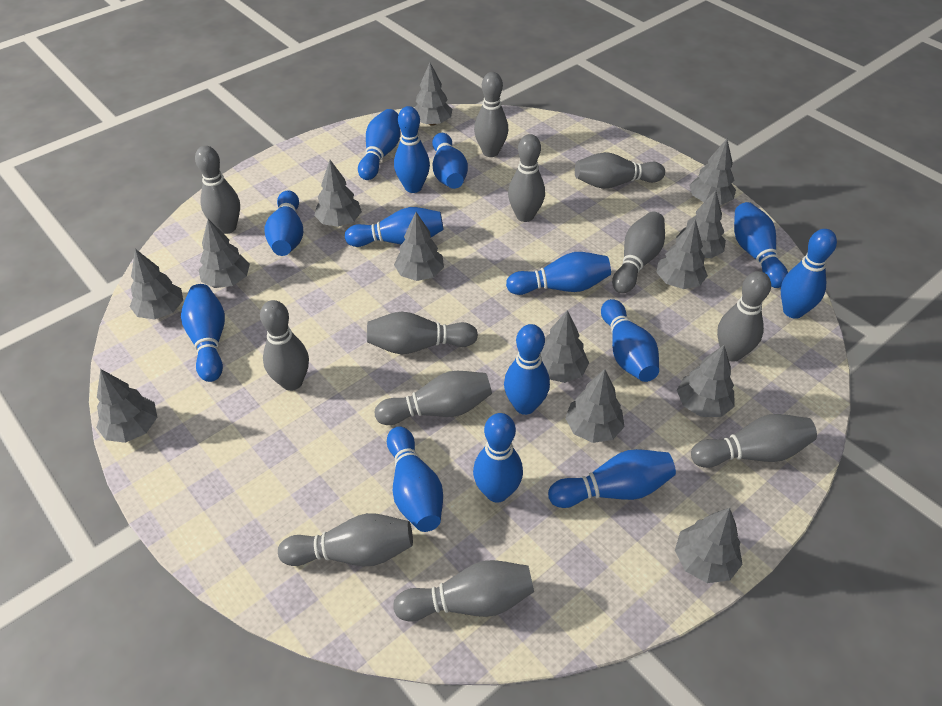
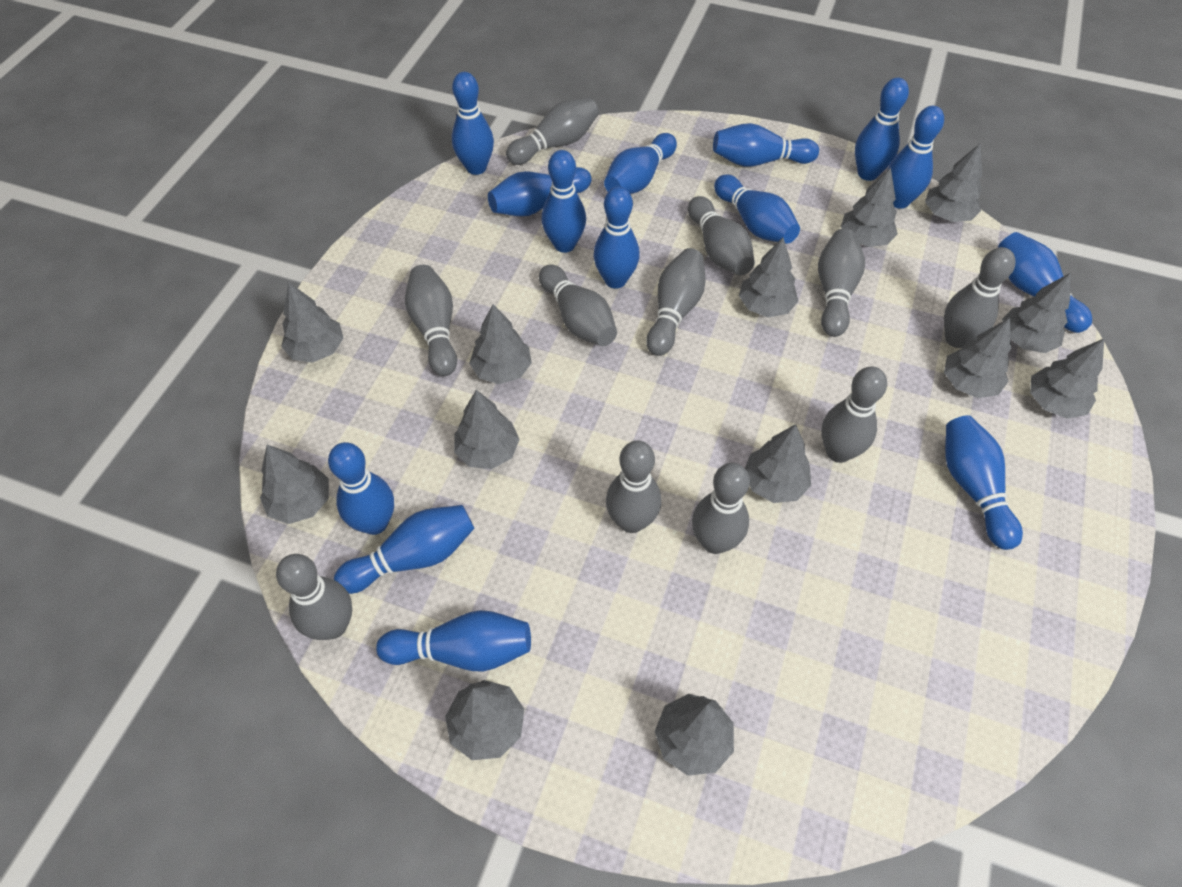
grey bowling pin: 12 -> 11

